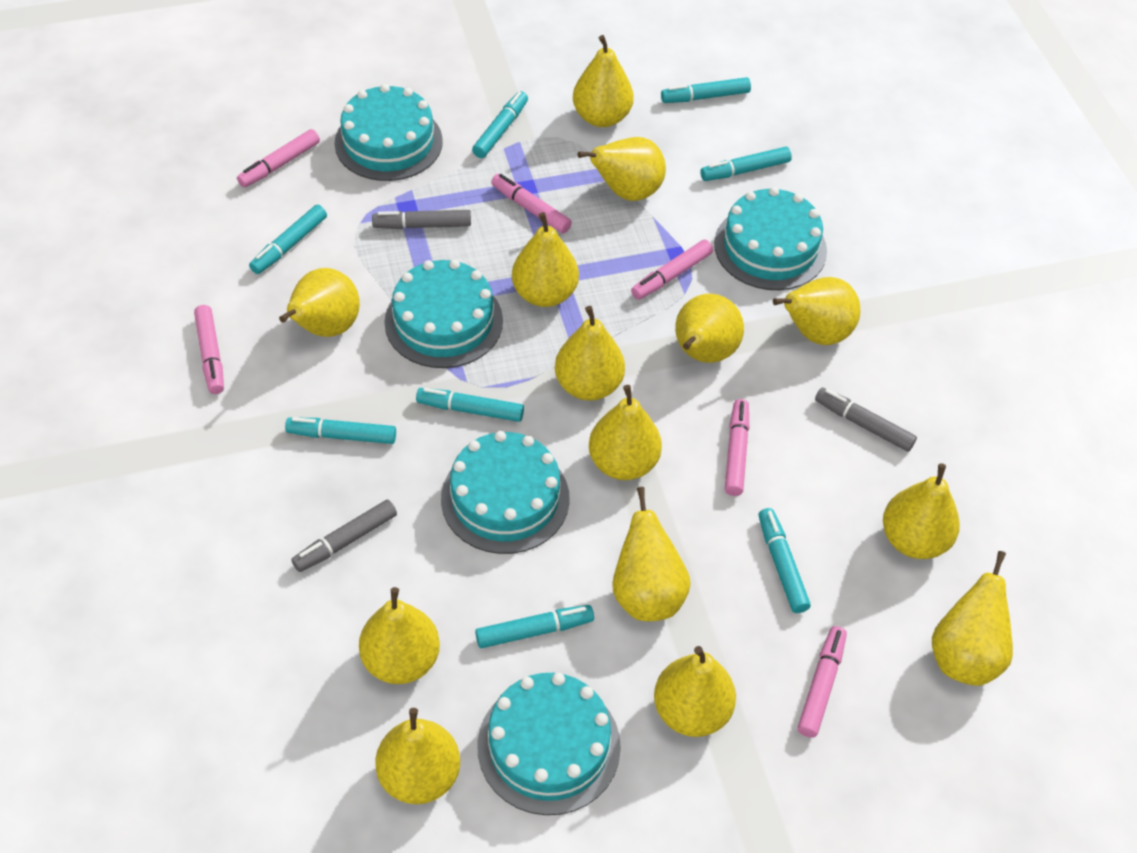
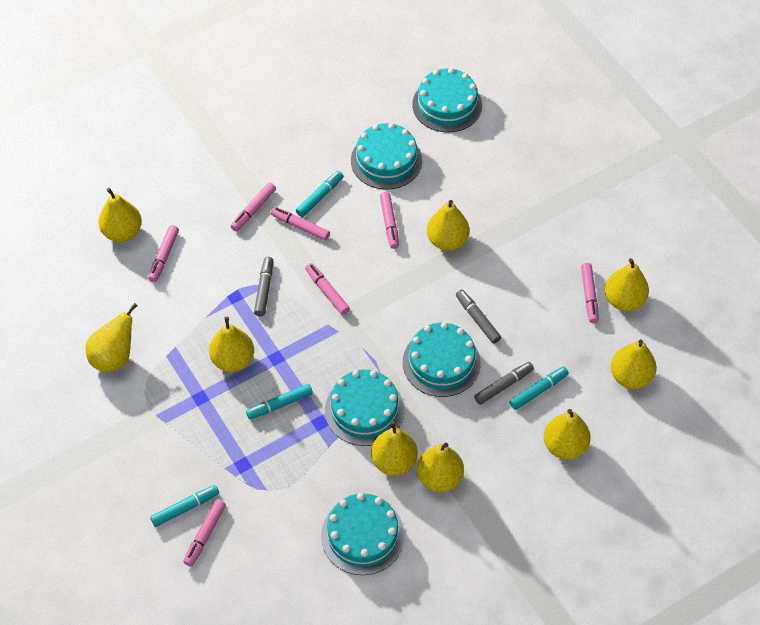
pink marker: 6 -> 7
turquoise marker: 8 -> 4
yellow pear: 14 -> 9

